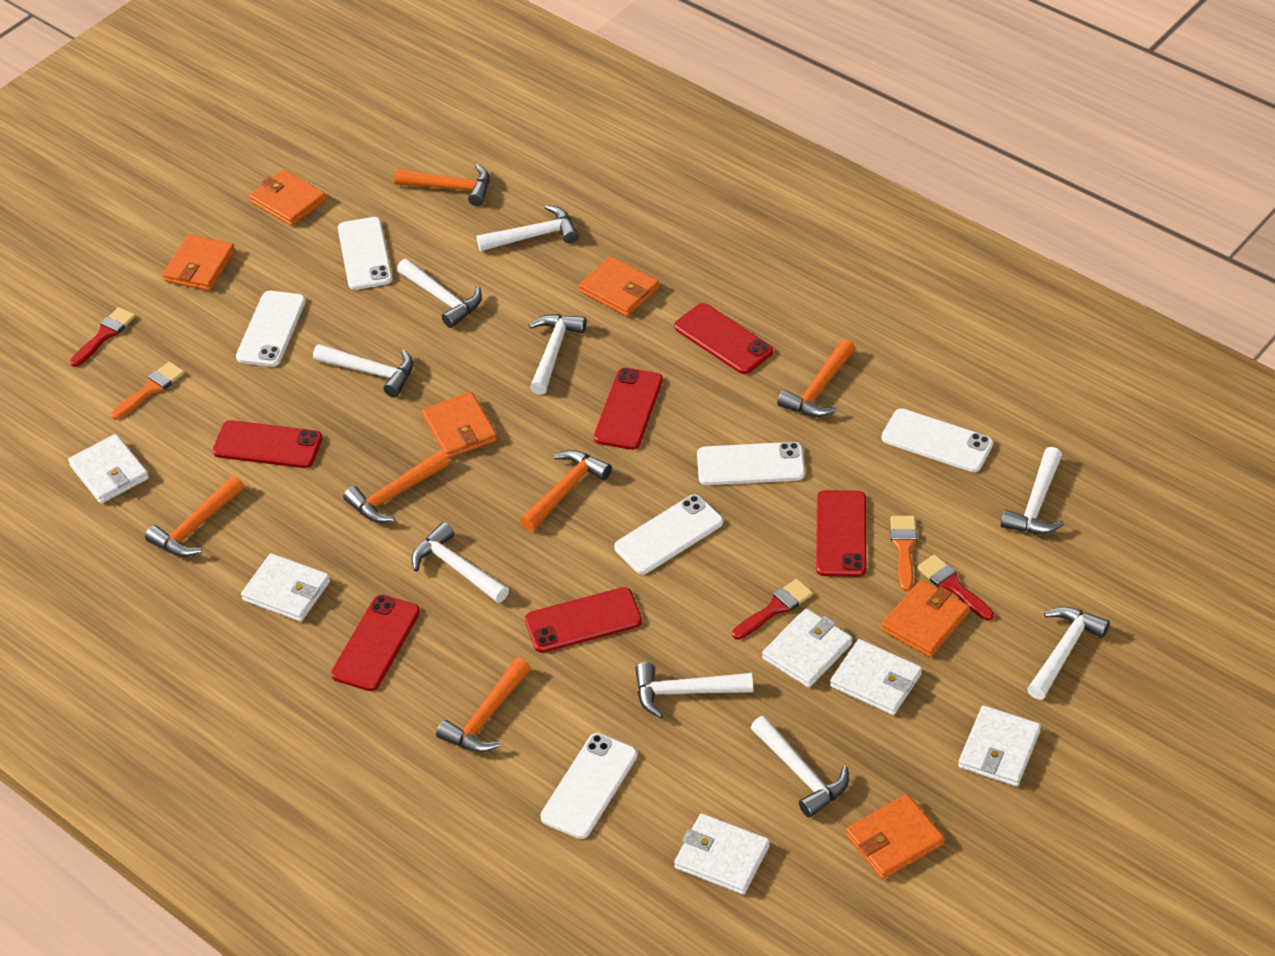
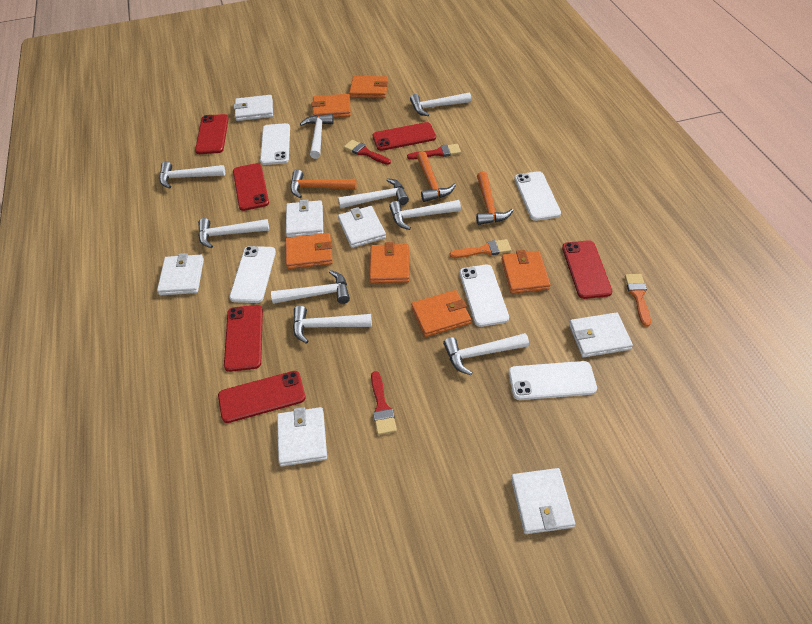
orange hammer: 6 -> 3
white phone: 6 -> 5
white wallet: 6 -> 7

